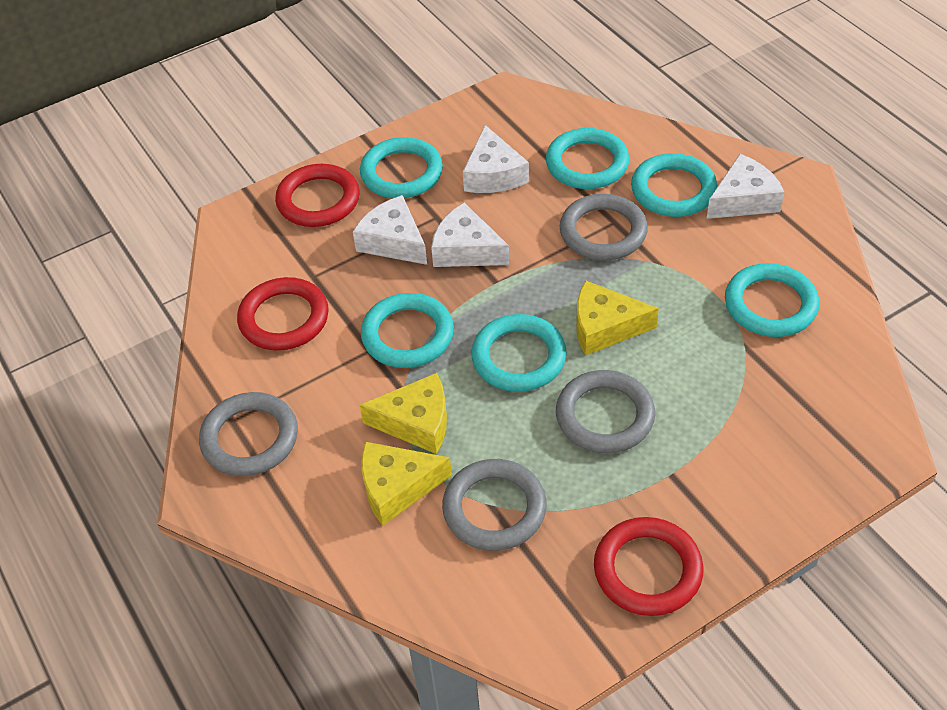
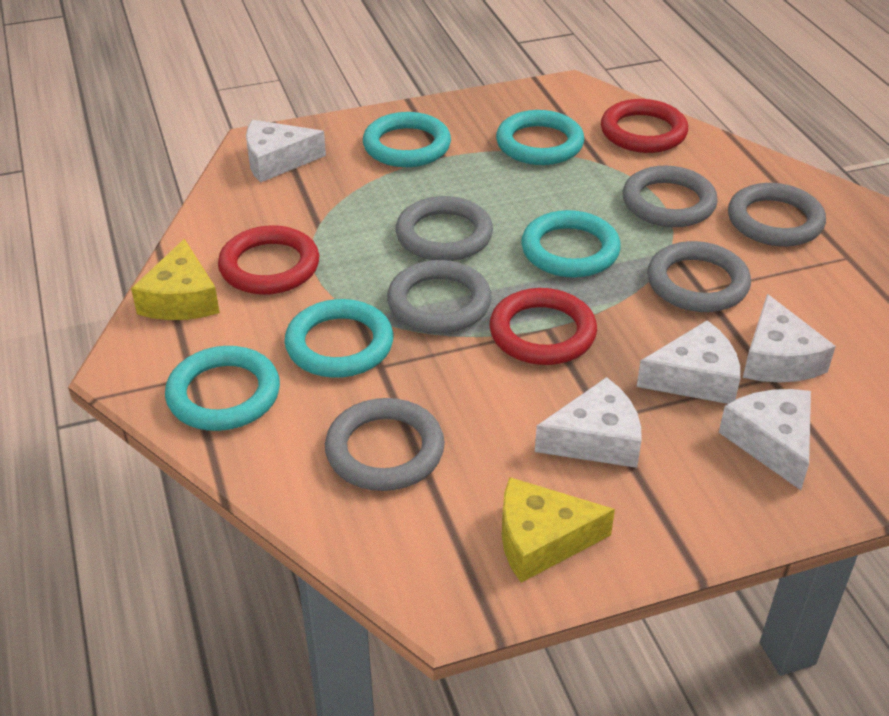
grey ring: 4 -> 6
turquoise ring: 6 -> 5
white cheese: 4 -> 5
yellow cheese: 3 -> 2

